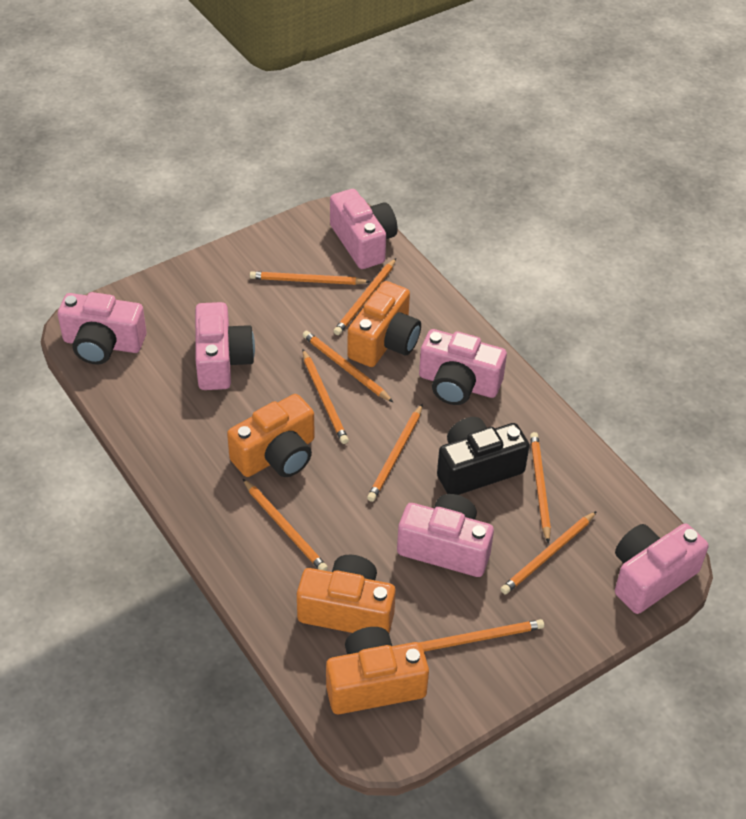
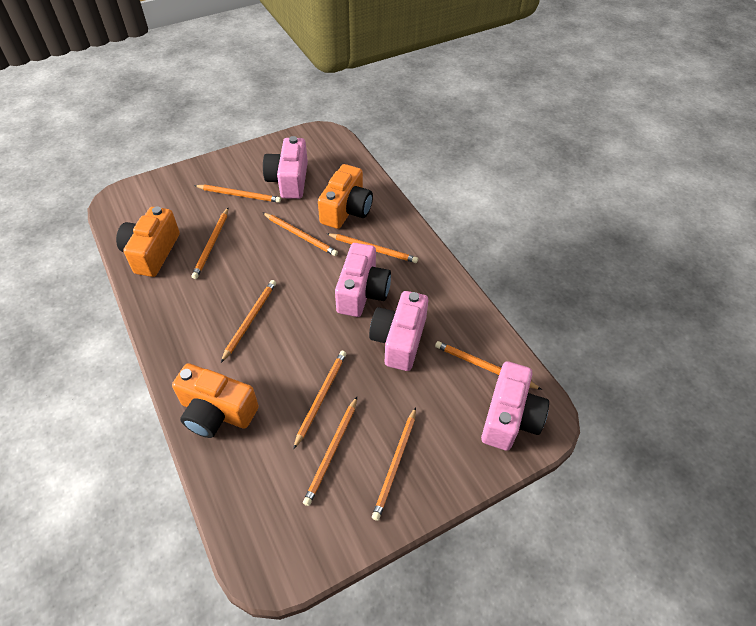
black camera: 1 -> 0
orange camera: 4 -> 3
pink camera: 6 -> 4

